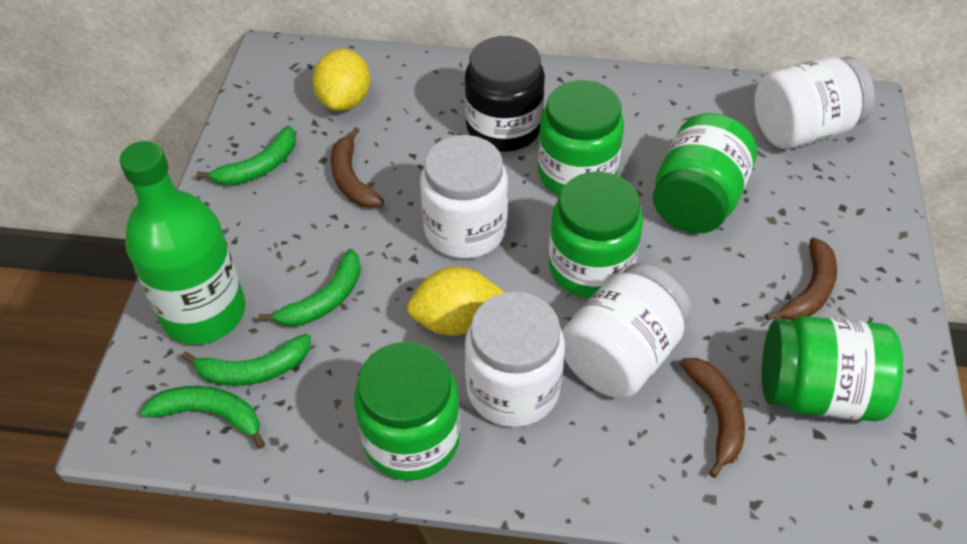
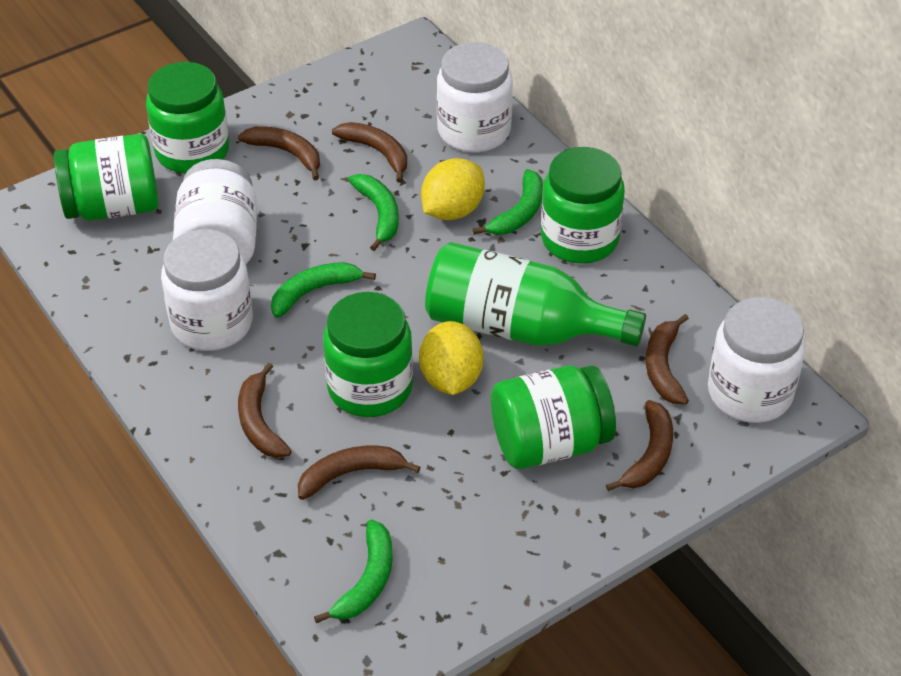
black jar: 1 -> 0
brown banana: 3 -> 6

